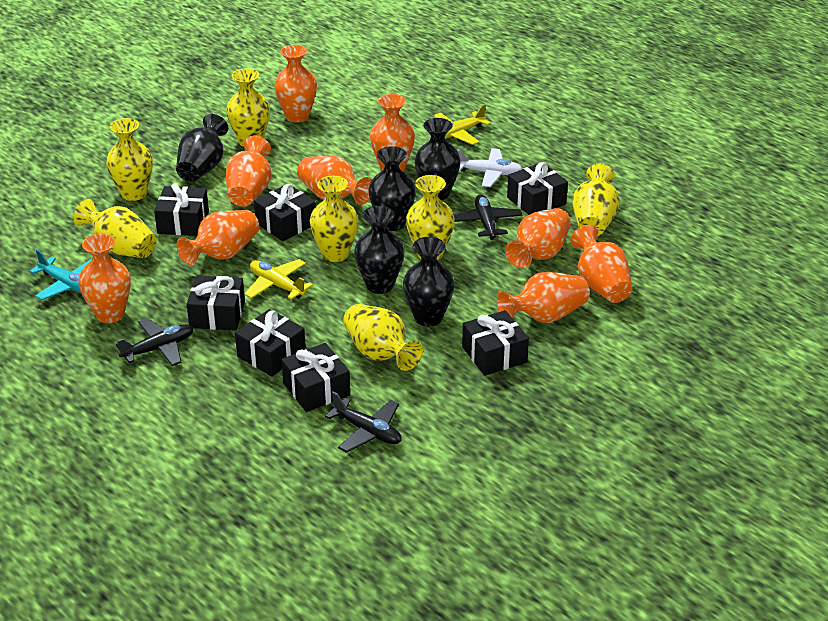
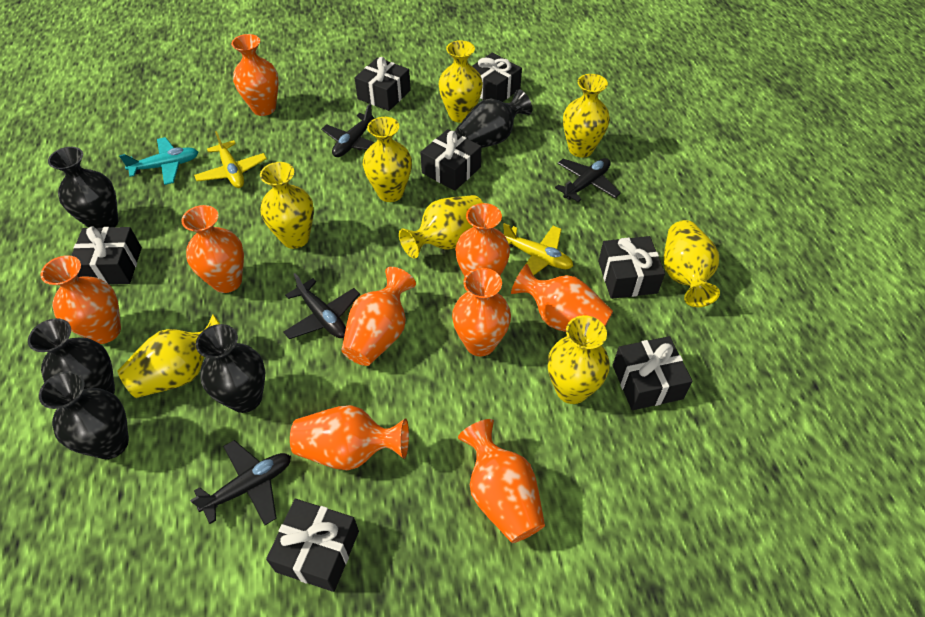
black plane: 3 -> 4
white plane: 1 -> 0
yellow vase: 7 -> 8

